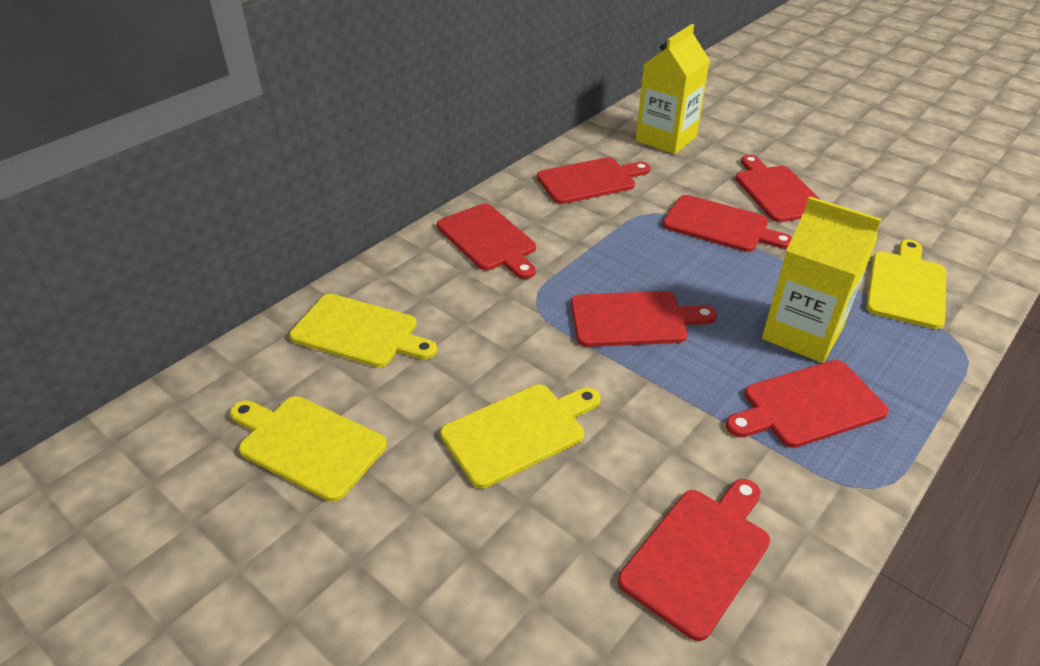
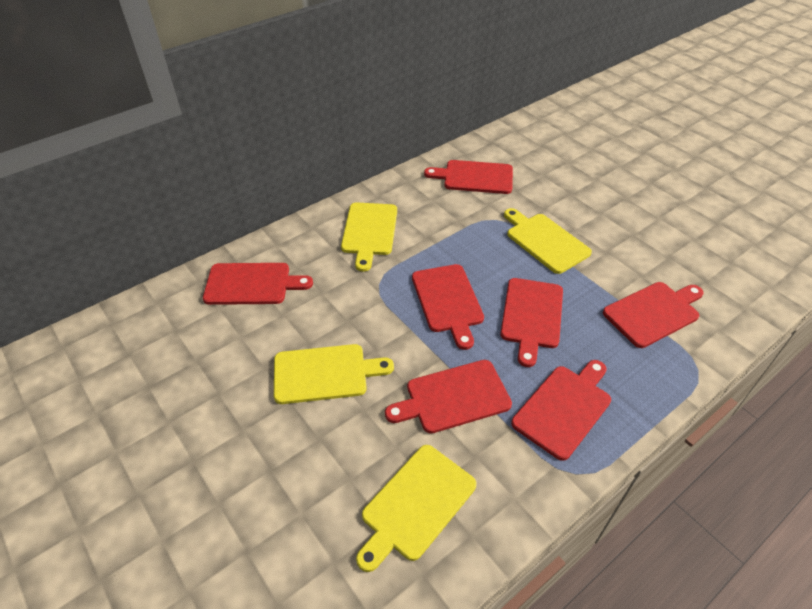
yellow carton: 2 -> 0

